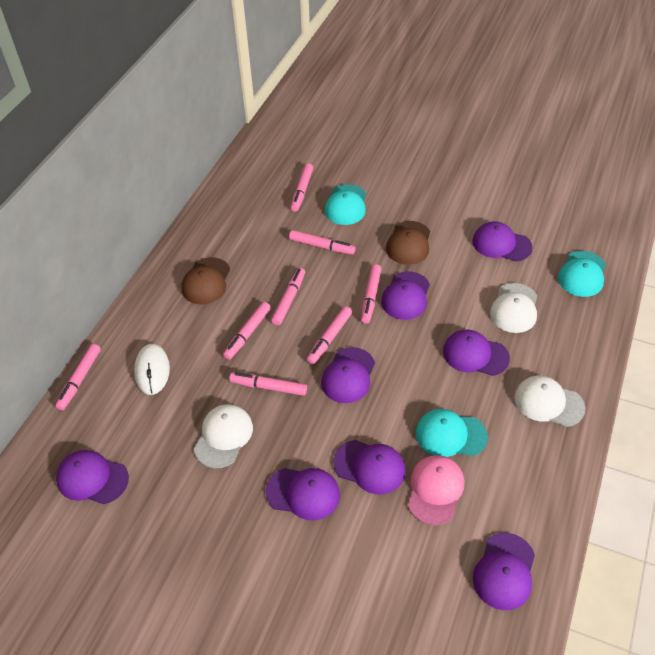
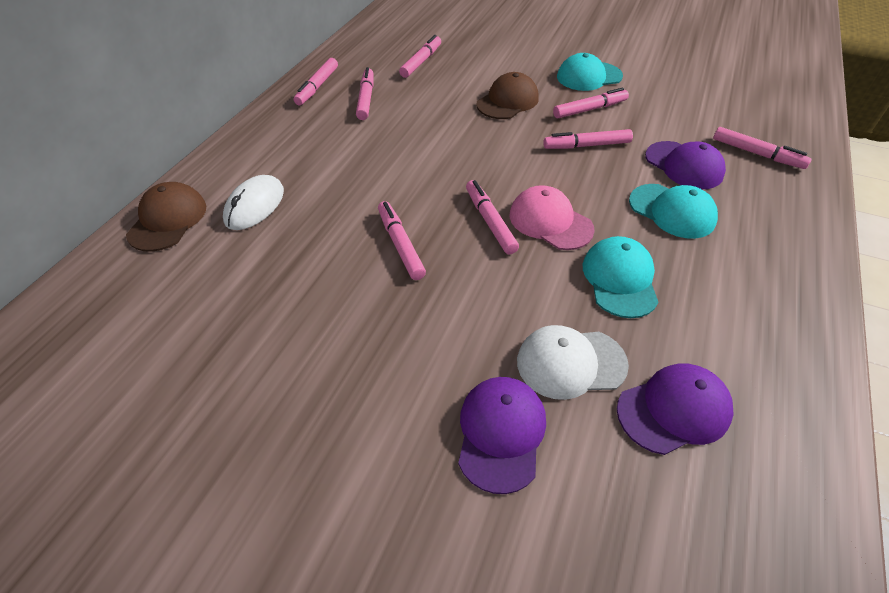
purple cap: 8 -> 3
white cap: 3 -> 1

